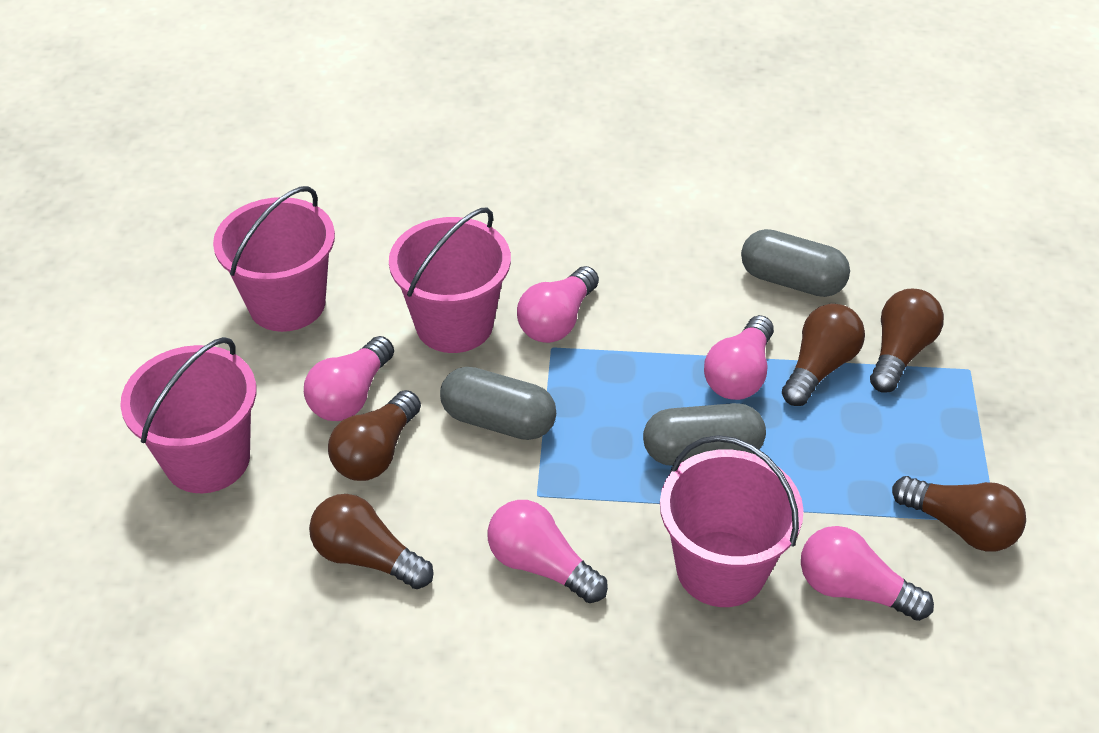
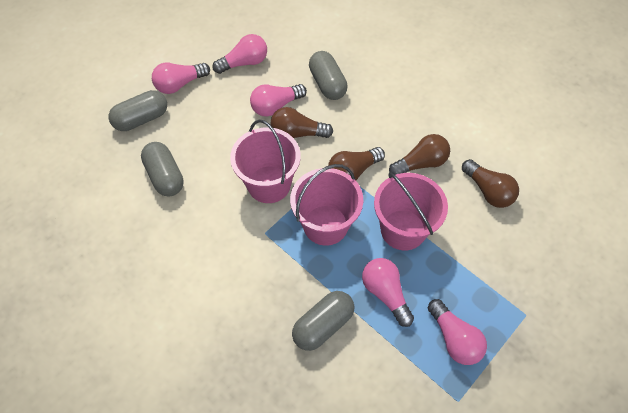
brown light bulb: 5 -> 4
grey capsule: 3 -> 4
pink bucket: 4 -> 3

